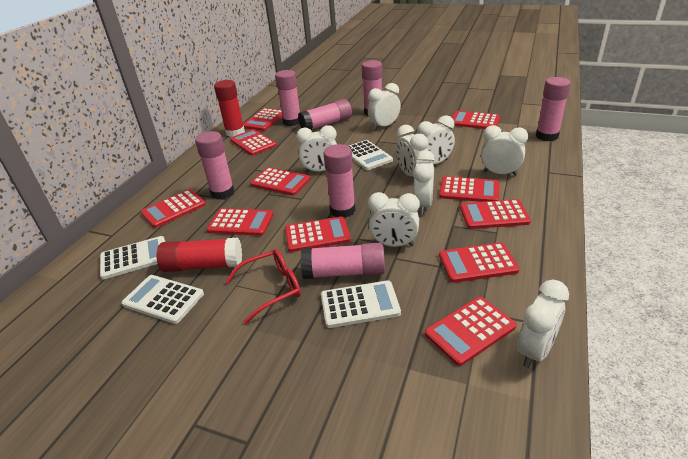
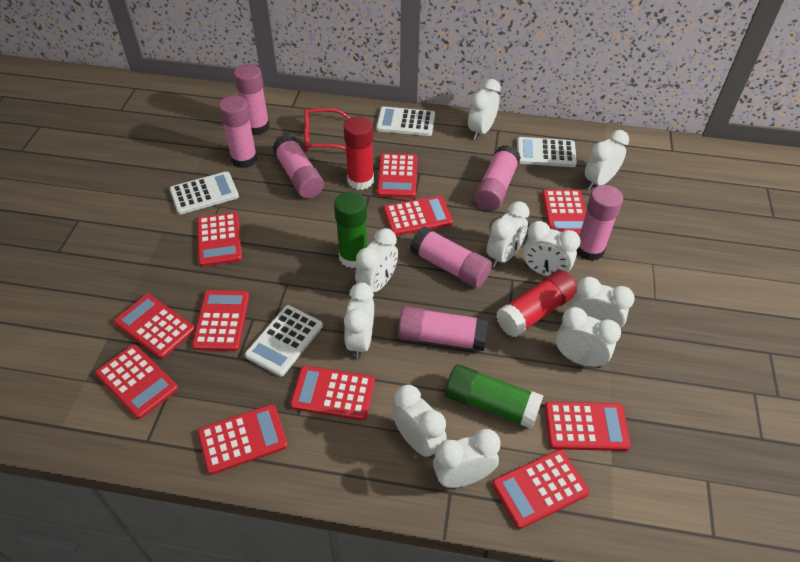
green glue stick: 0 -> 2
white clock: 8 -> 10

